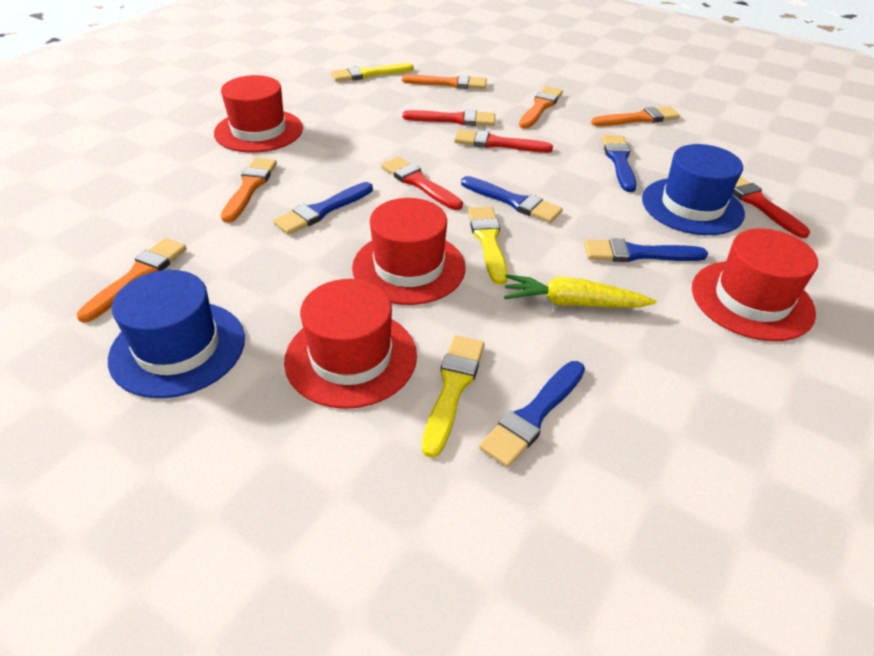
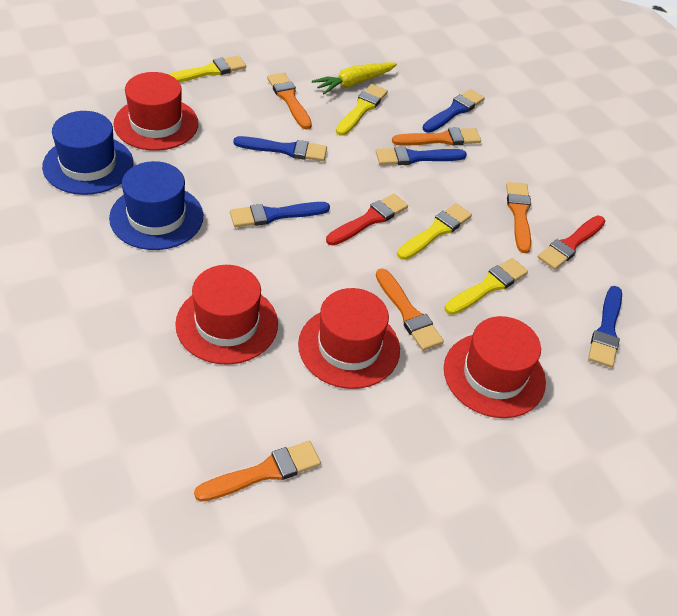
red brush: 4 -> 2
yellow brush: 3 -> 4

